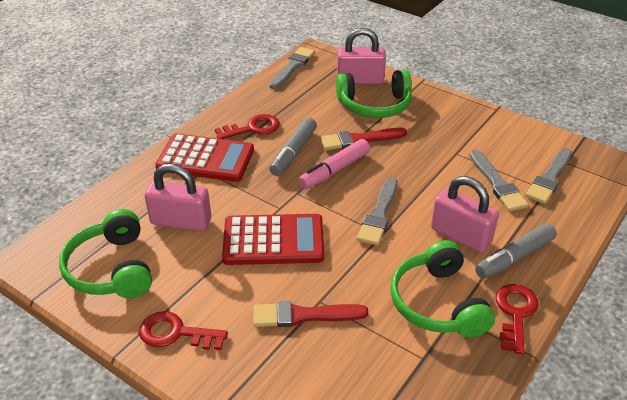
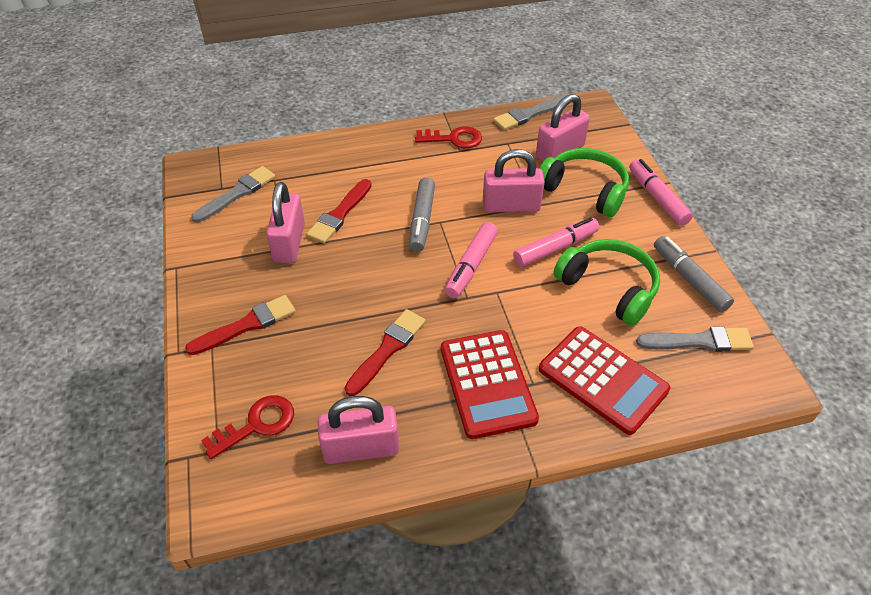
green headphones: 3 -> 2
grey brush: 4 -> 3
pink marker: 1 -> 3
pink padlock: 3 -> 4
red brush: 2 -> 3
red key: 3 -> 2

